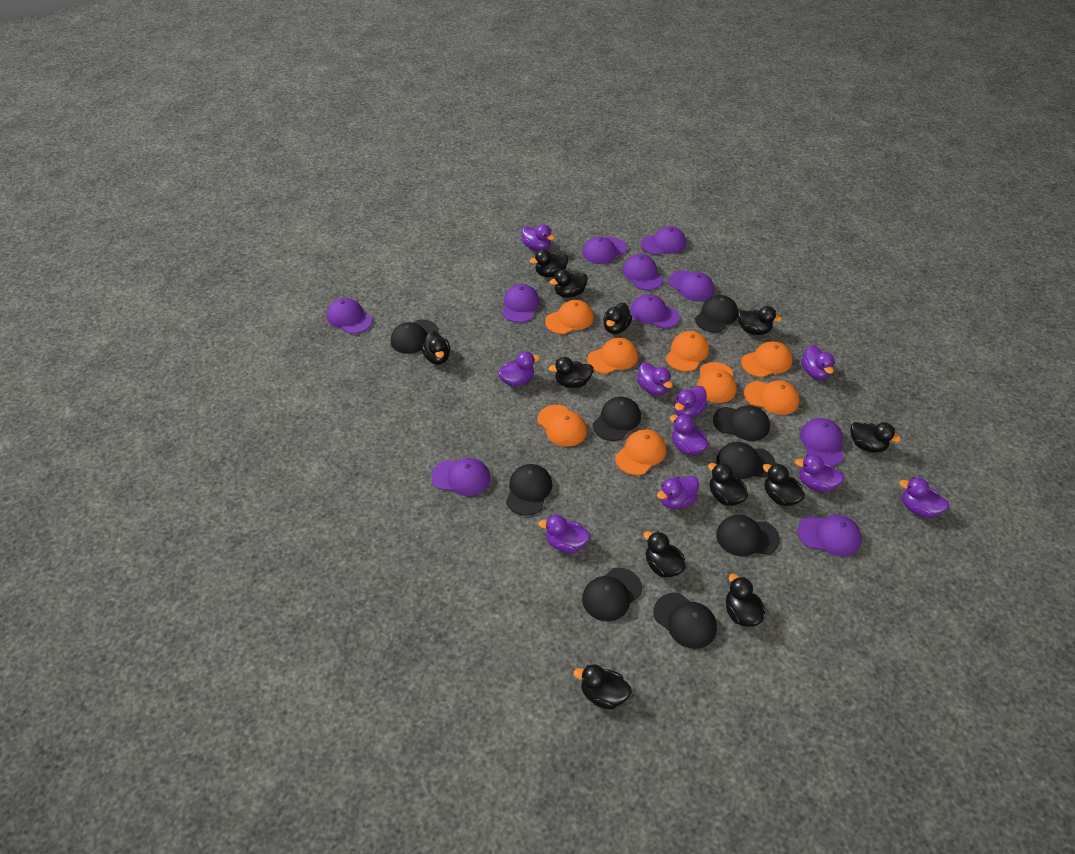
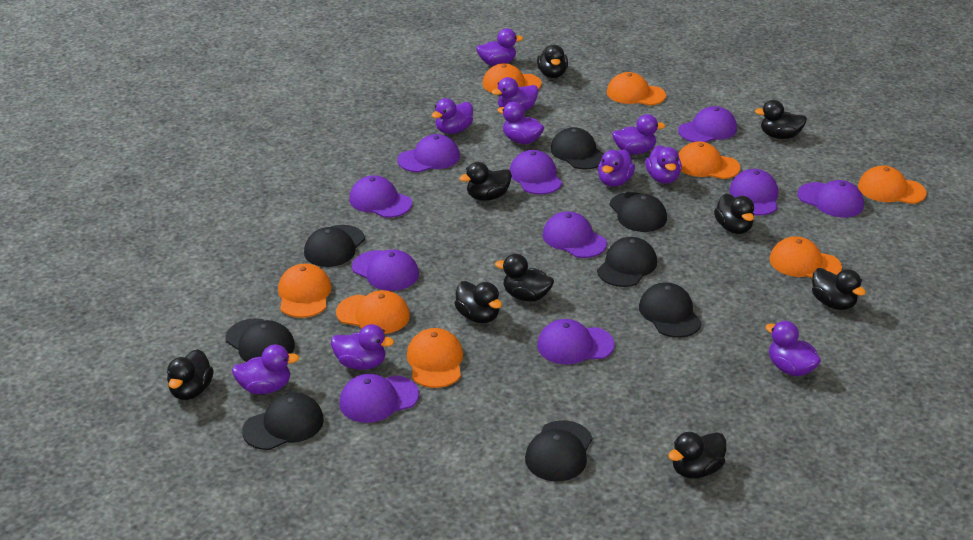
black cap: 9 -> 8
black duck: 12 -> 9

